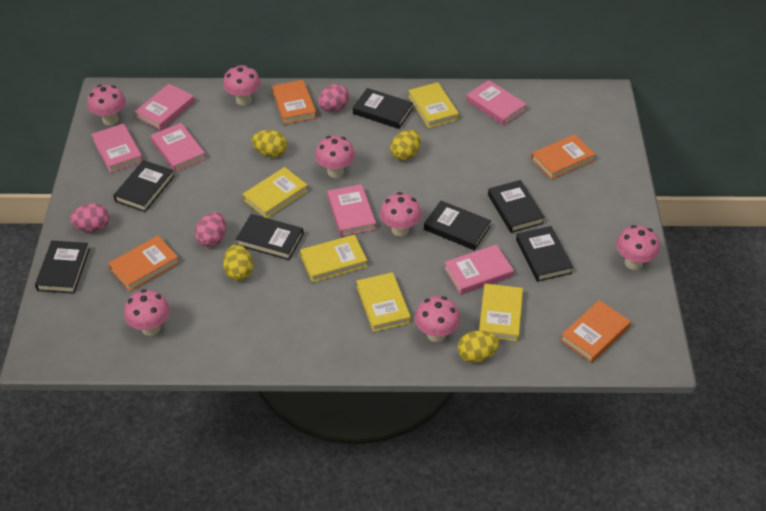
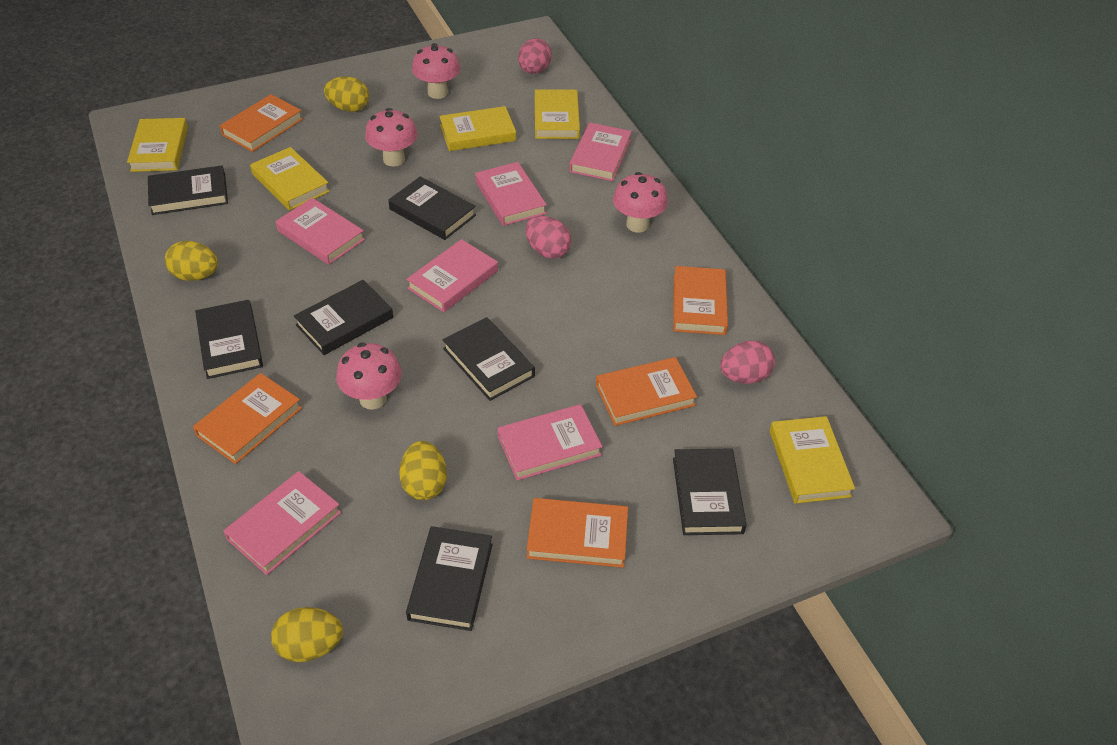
orange book: 4 -> 5
pink mushroom: 7 -> 4

